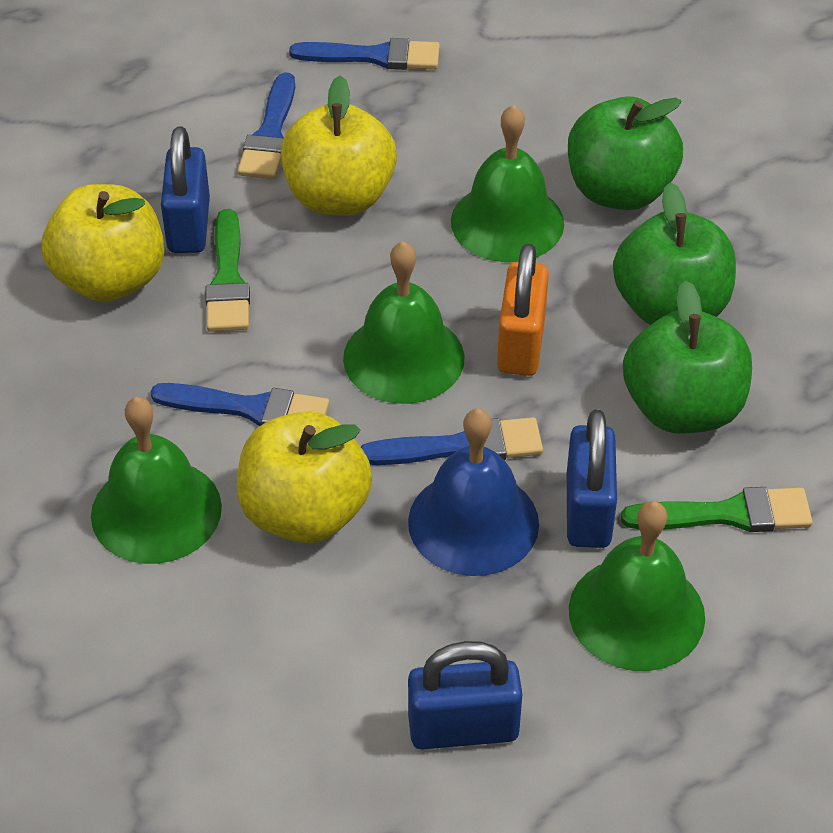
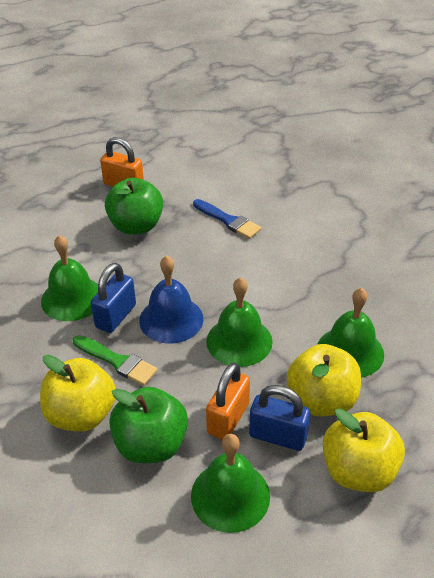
blue brush: 4 -> 1
blue padlock: 3 -> 2
green apple: 3 -> 2
green brush: 2 -> 1
orange padlock: 1 -> 2

